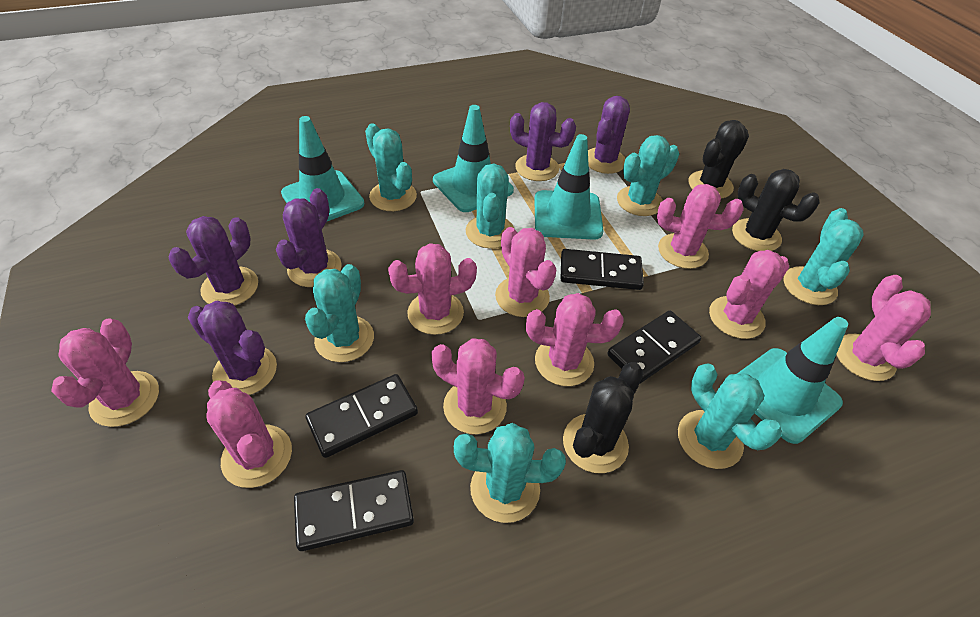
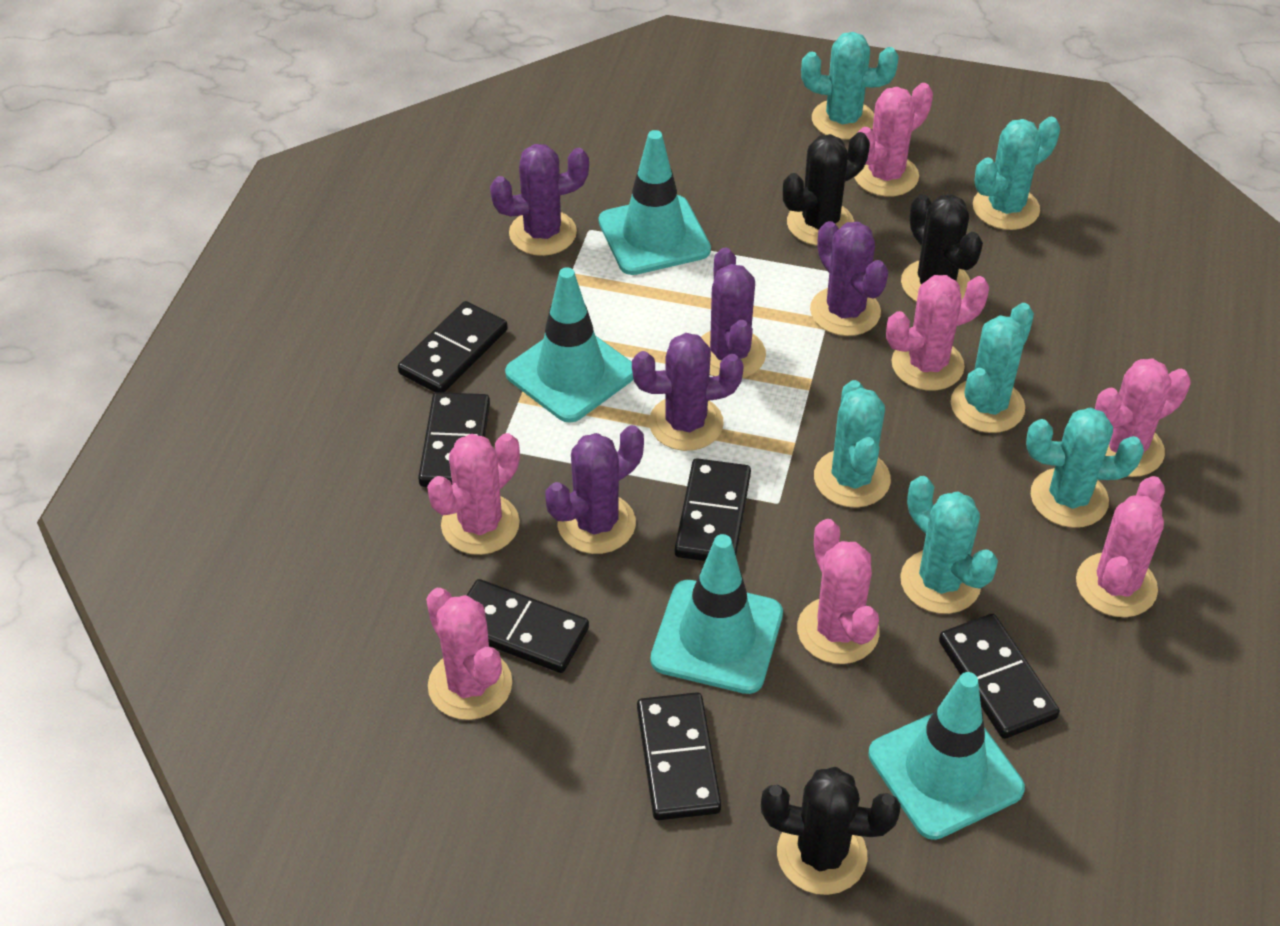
black domino: 4 -> 6
pink cactus: 9 -> 7
turquoise cactus: 7 -> 6

